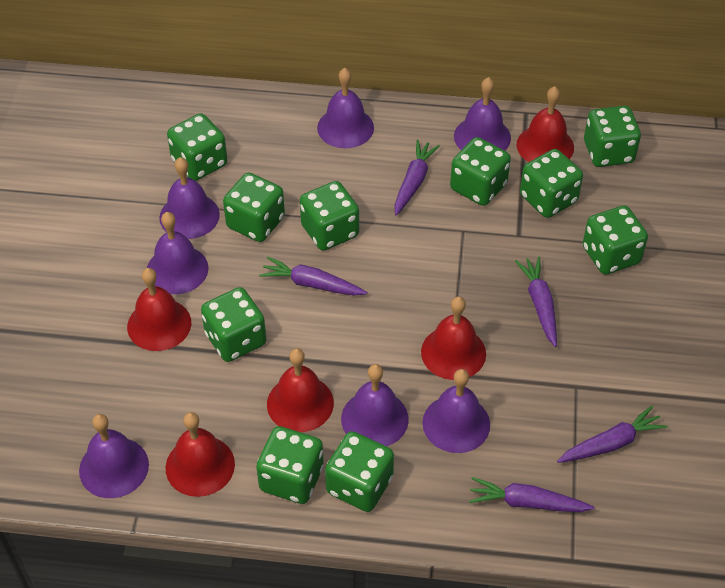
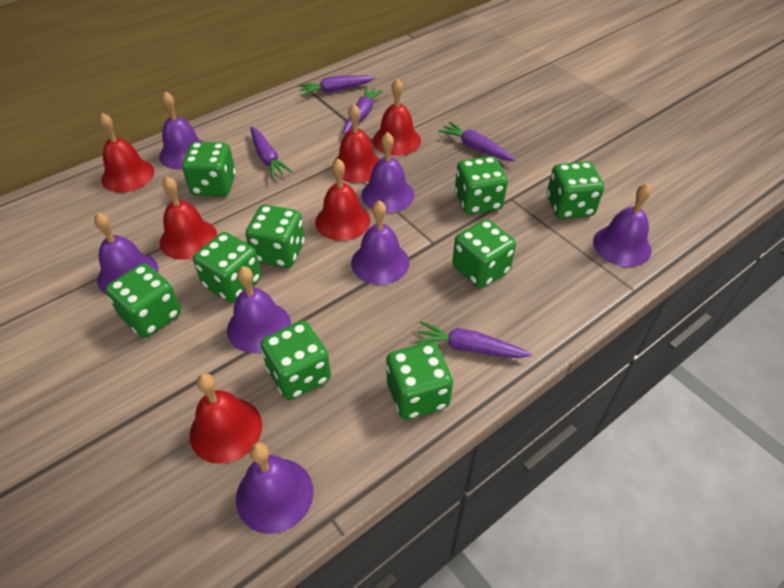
green dice: 10 -> 9
red bell: 5 -> 6

